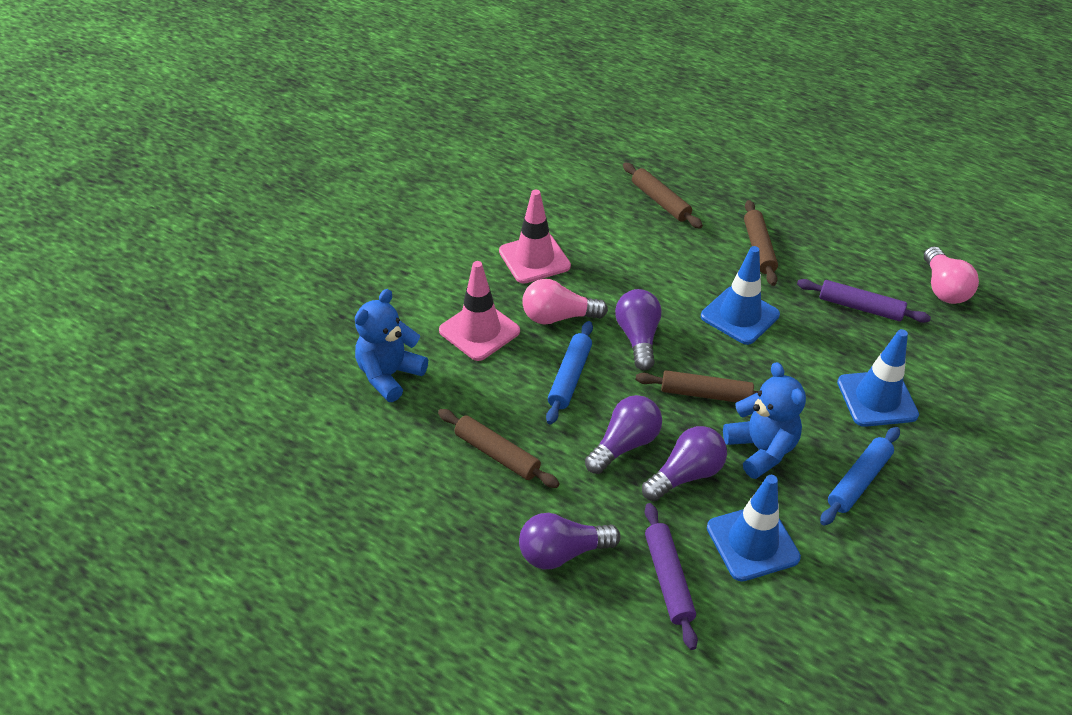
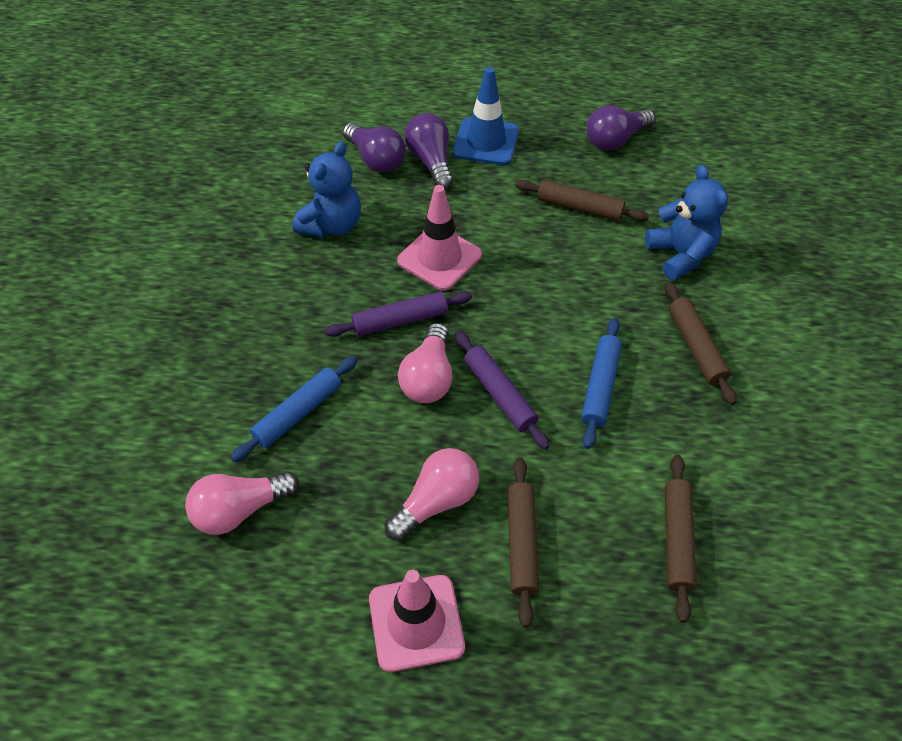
blue traffic cone: 3 -> 1
pink light bulb: 2 -> 3
purple light bulb: 4 -> 3

